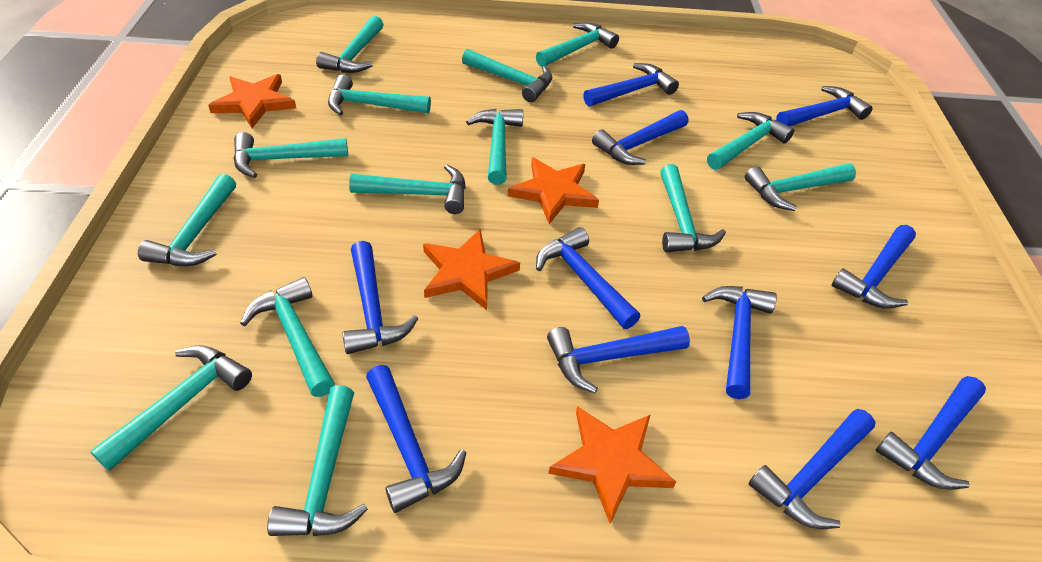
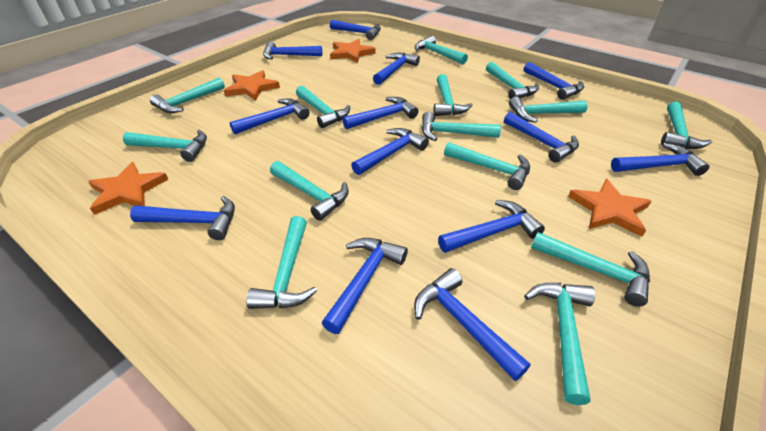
blue hammer: 11 -> 13

